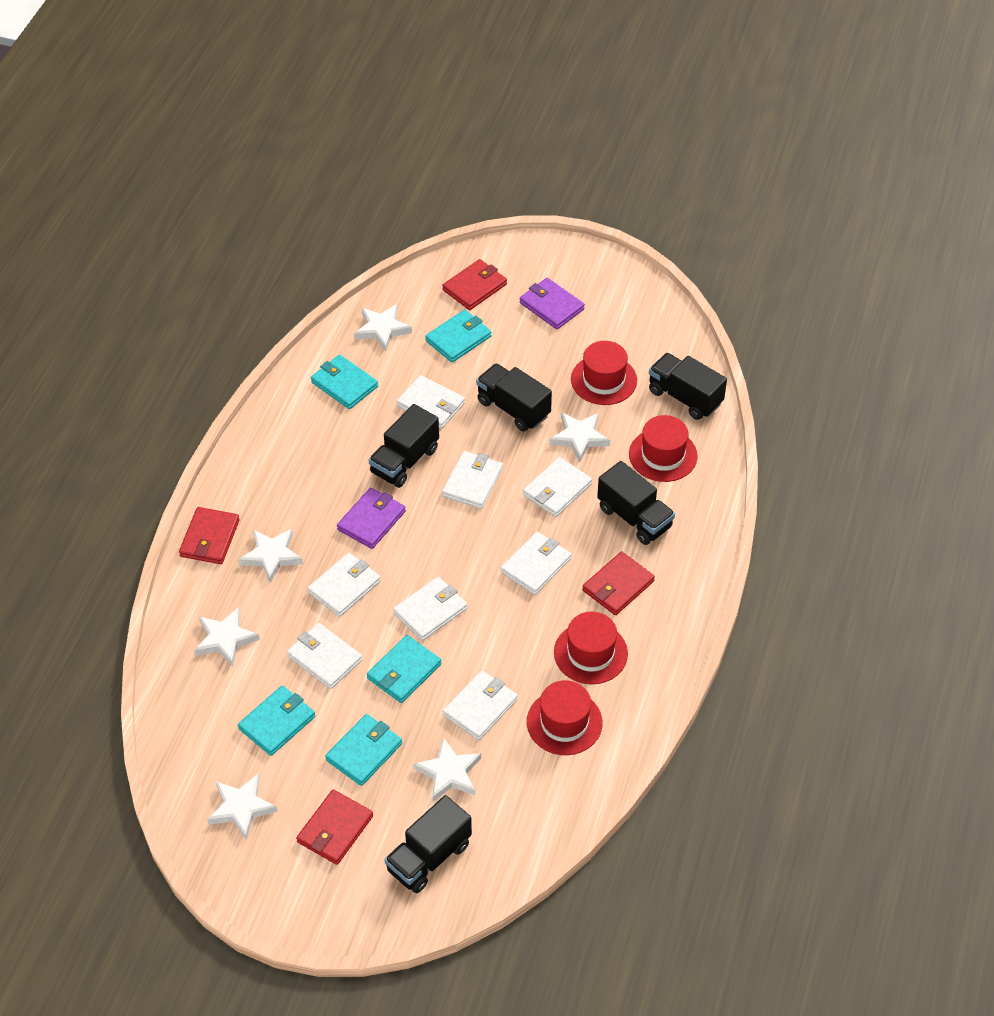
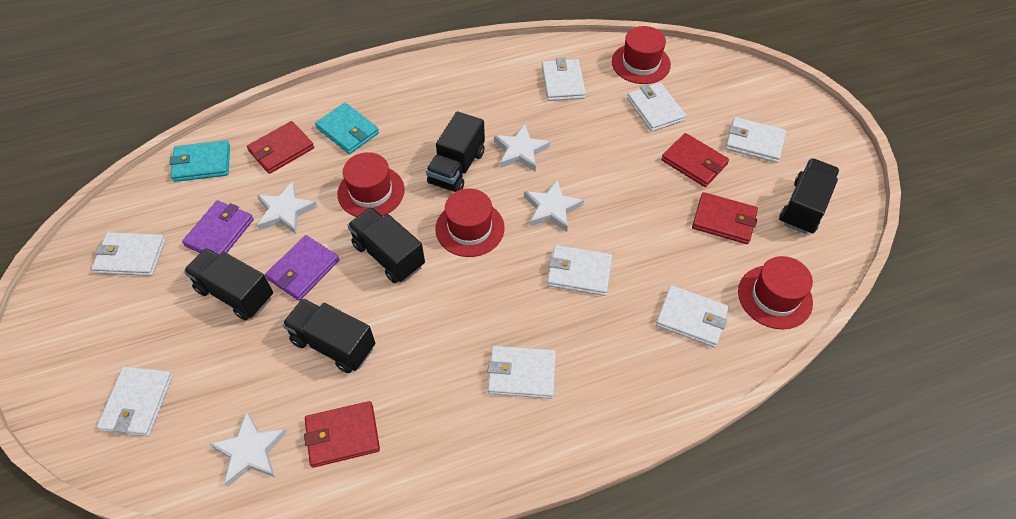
turquoise wallet: 5 -> 2
white star: 6 -> 4

